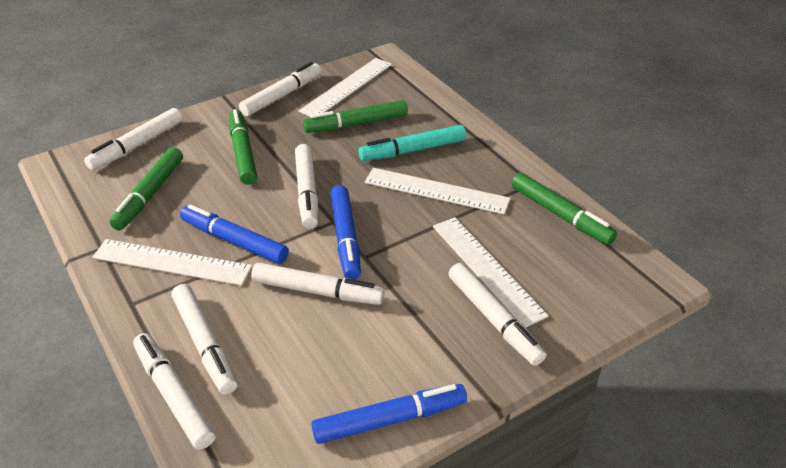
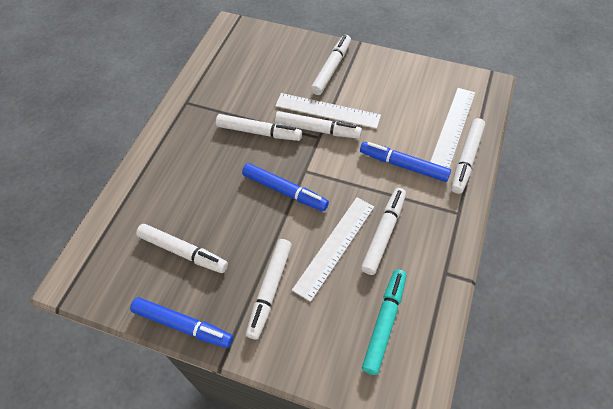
green marker: 4 -> 0
white ruler: 4 -> 3

